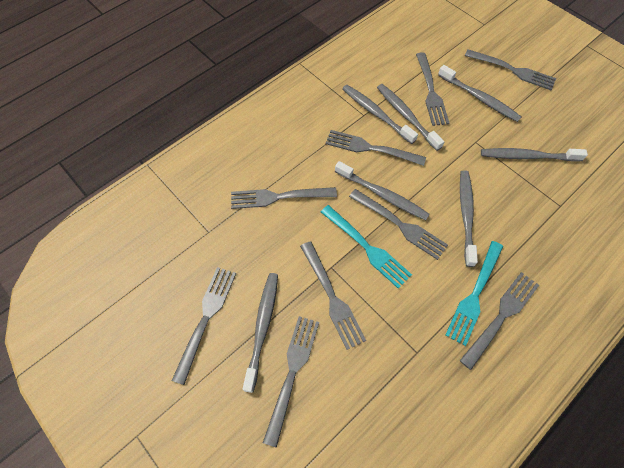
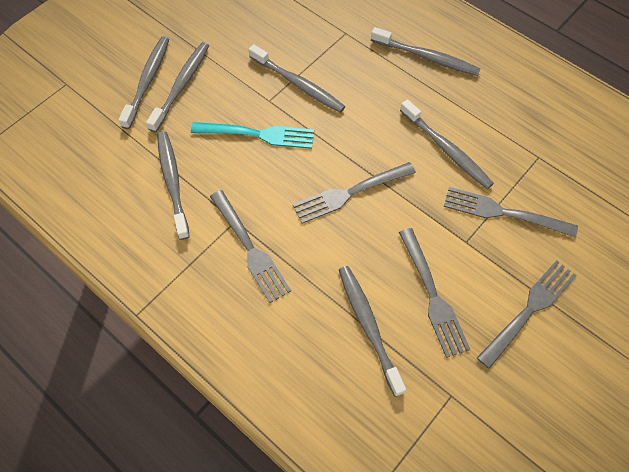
grey fork: 9 -> 5
turquoise fork: 2 -> 1

